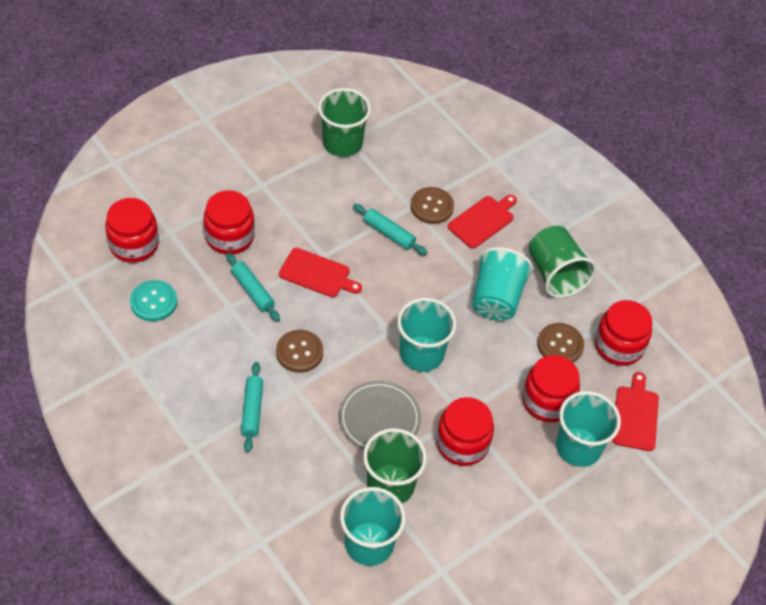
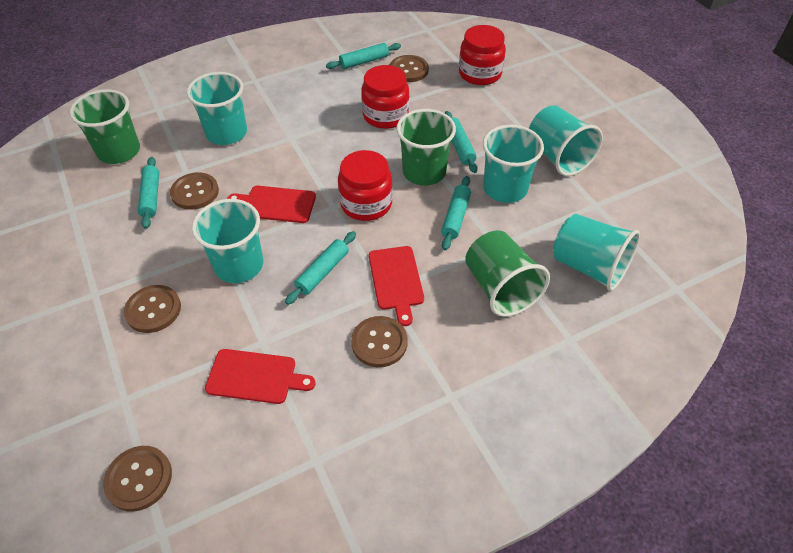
brown button: 3 -> 5
grey plate: 1 -> 0
red jar: 5 -> 3
turquoise button: 1 -> 0
turquoise cup: 4 -> 5
turquoise rolling pin: 3 -> 5

